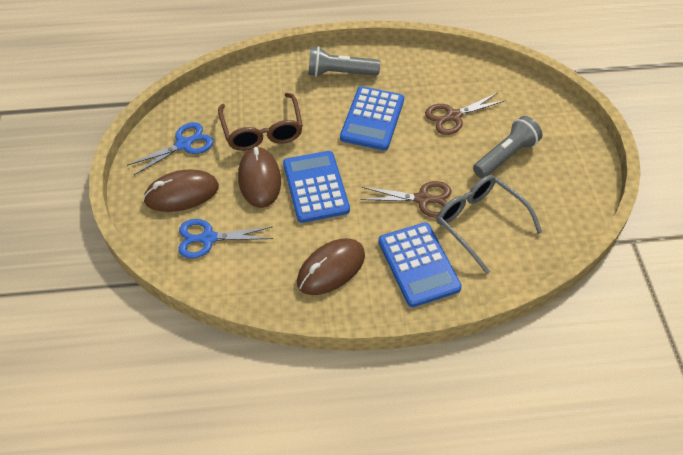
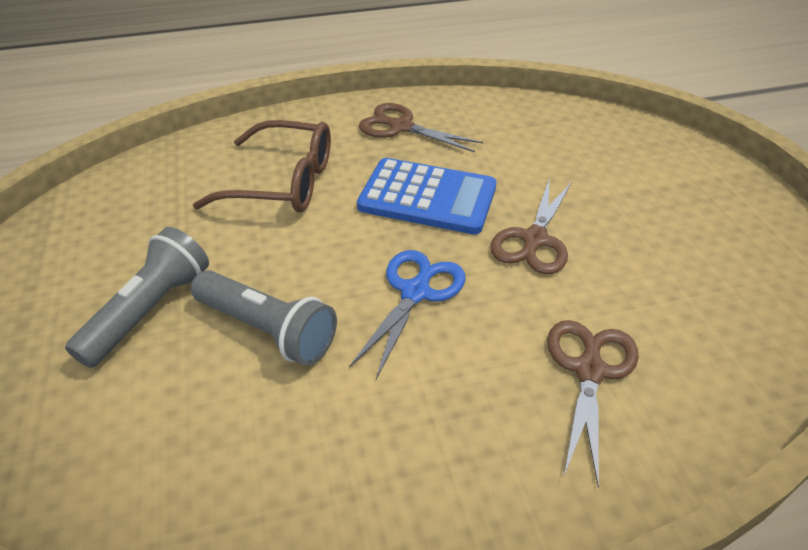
blue calculator: 3 -> 1
blue scissors: 2 -> 1
brown mouse: 3 -> 0
brown scissors: 2 -> 3
grey glasses: 1 -> 0

